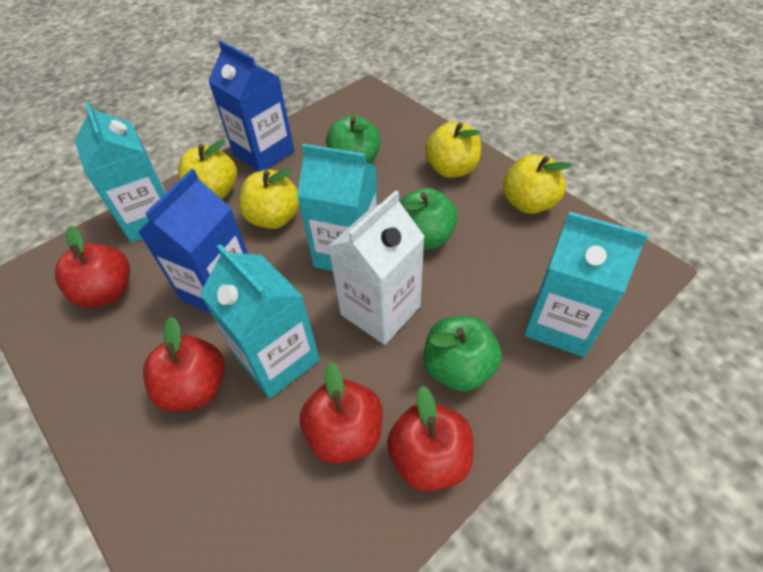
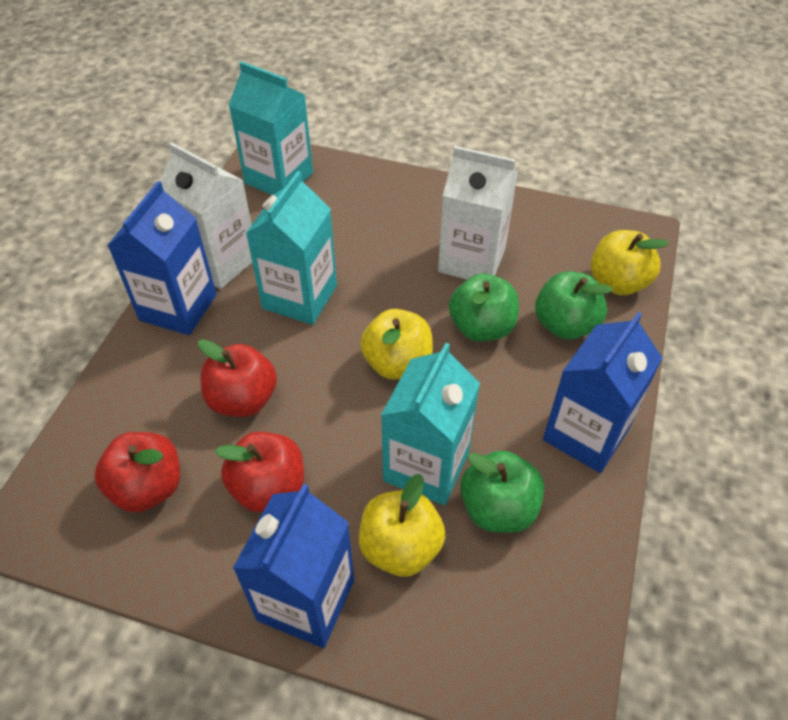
blue carton: 2 -> 3
red apple: 4 -> 3
turquoise carton: 4 -> 3
white carton: 1 -> 2
yellow apple: 4 -> 3

